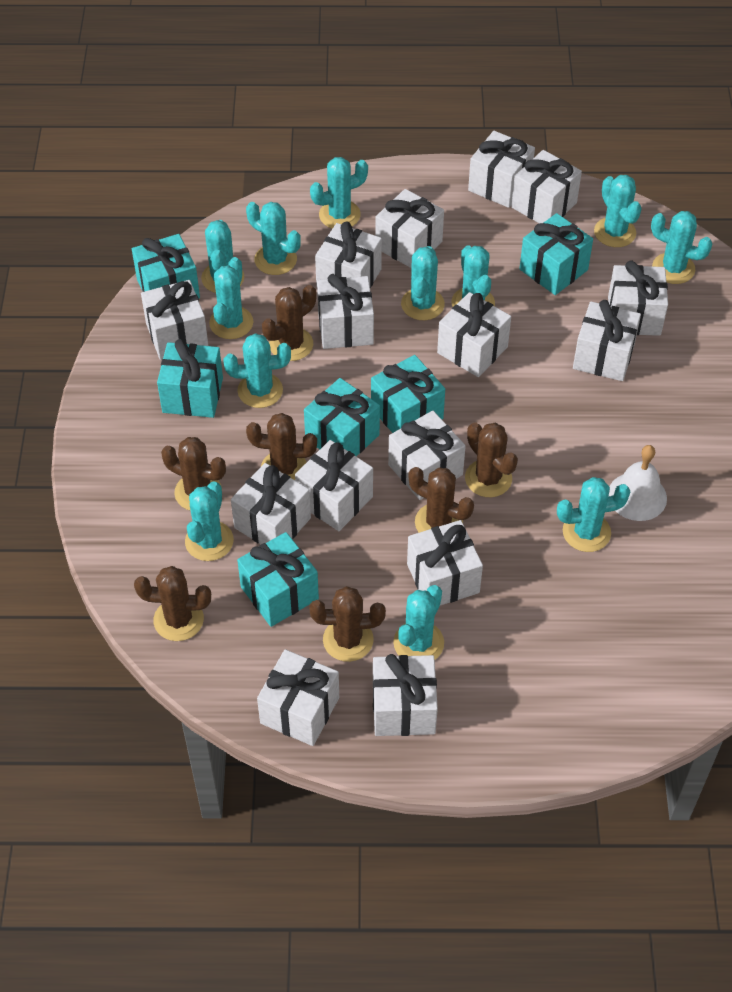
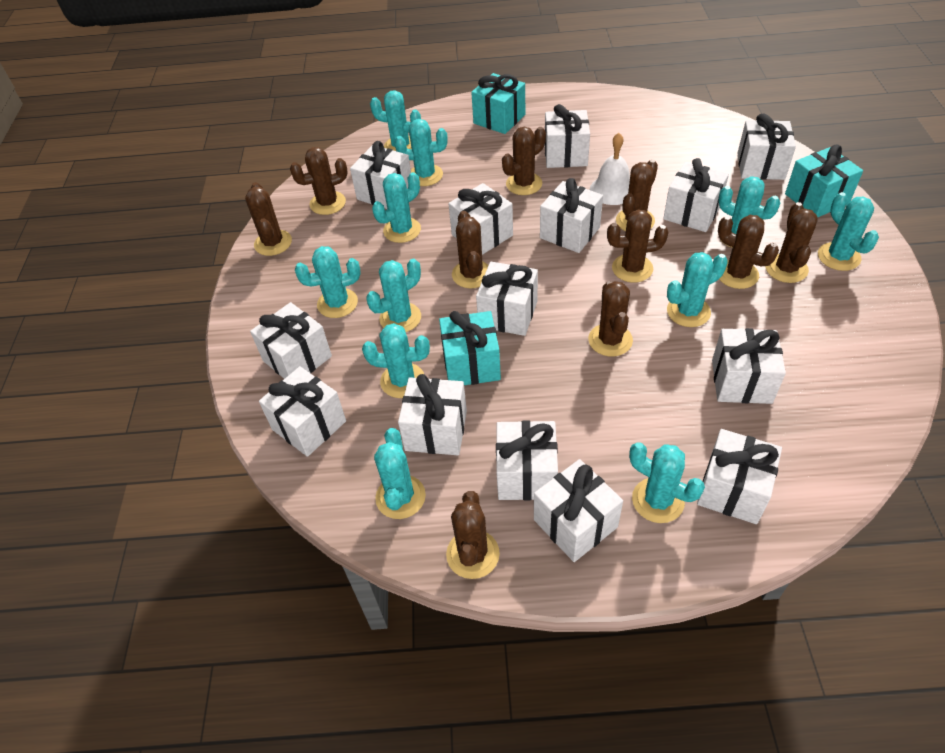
brown cactus: 7 -> 10
turquoise cactus: 12 -> 11
turquoise gift: 6 -> 3
white gift: 15 -> 14

